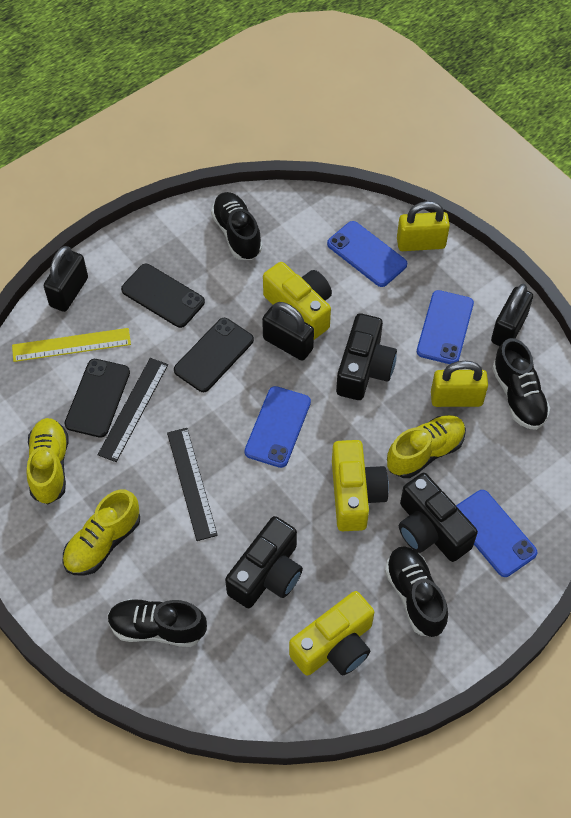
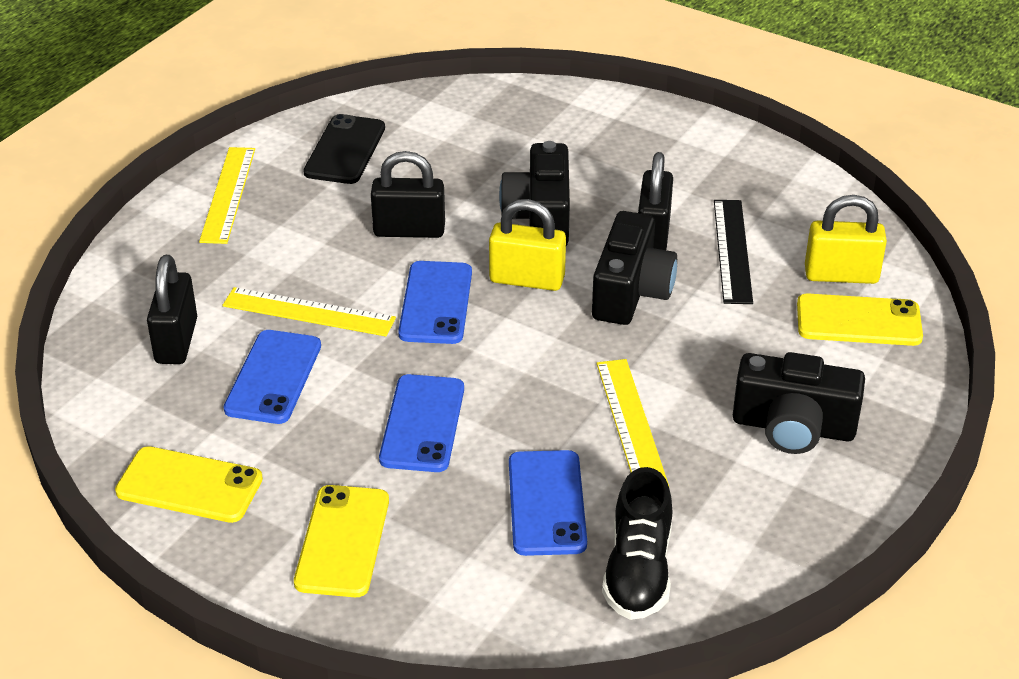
black phone: 3 -> 1
black ruler: 2 -> 1
black shoe: 4 -> 1
yellow camera: 3 -> 0
yellow phone: 0 -> 3
yellow ruler: 1 -> 3
yellow shoe: 3 -> 0

